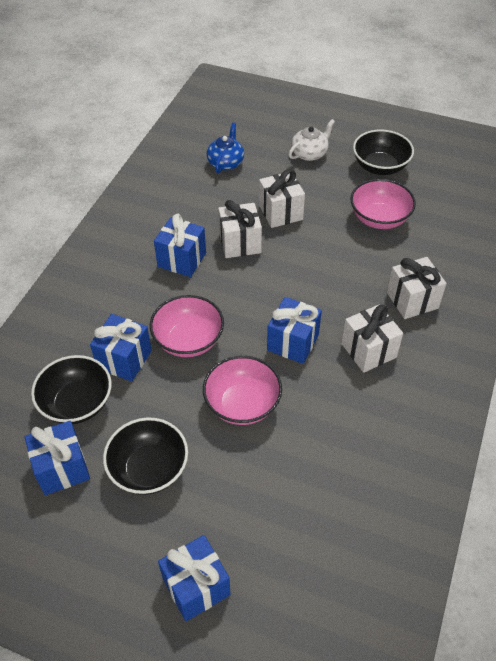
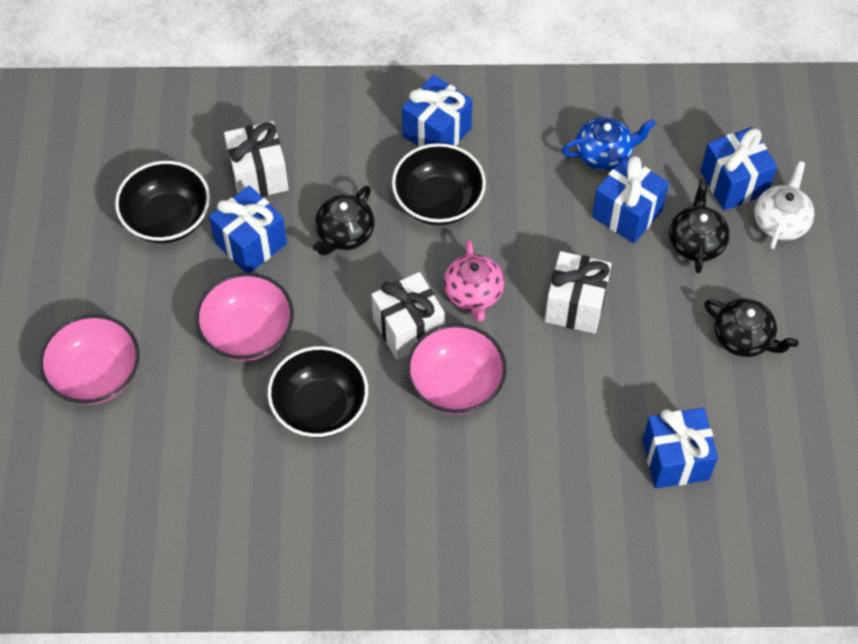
black teapot: 0 -> 3
pink teapot: 0 -> 1
white gift: 4 -> 3

